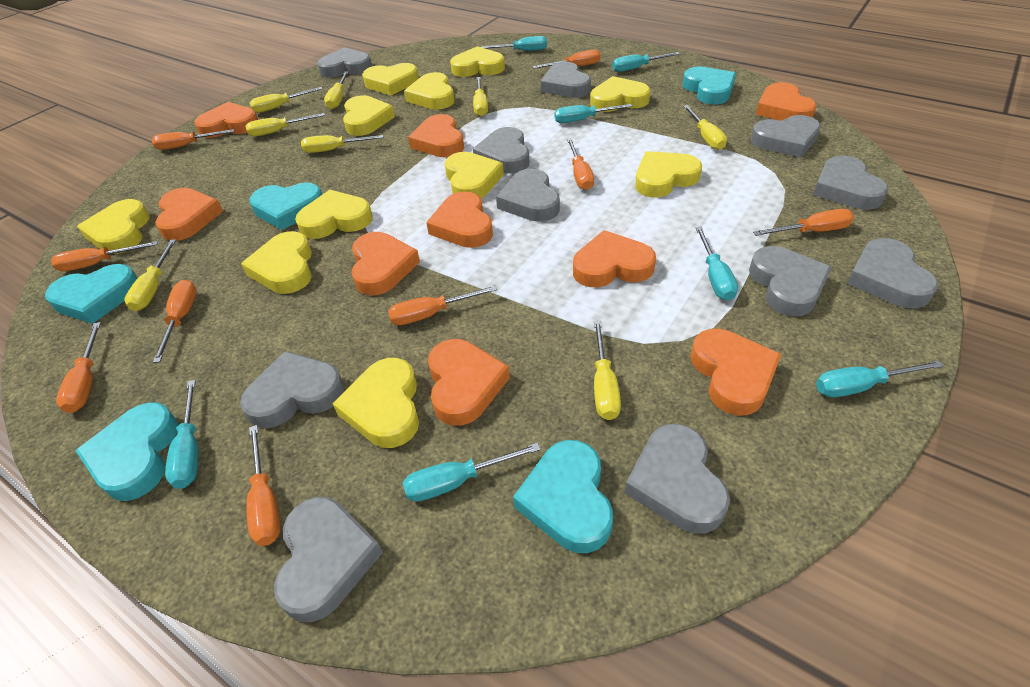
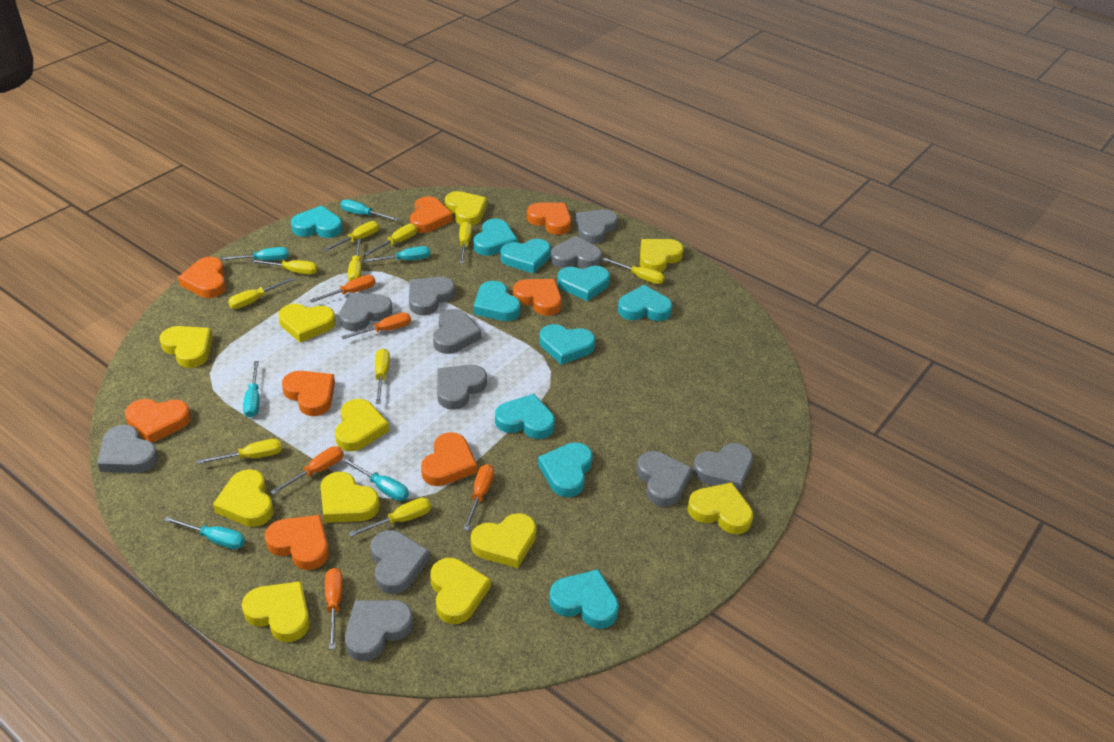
orange heart: 9 -> 8
orange screwdriver: 9 -> 5
turquoise heart: 5 -> 10
turquoise screwdriver: 7 -> 6
yellow screwdriver: 8 -> 10

